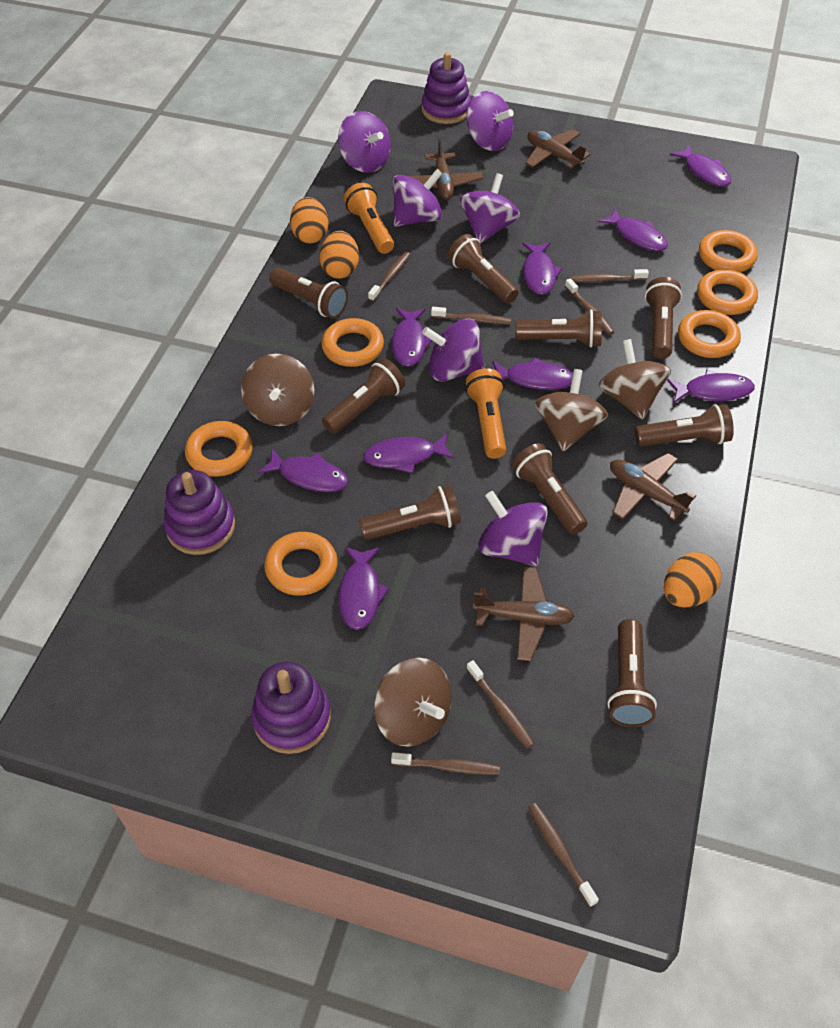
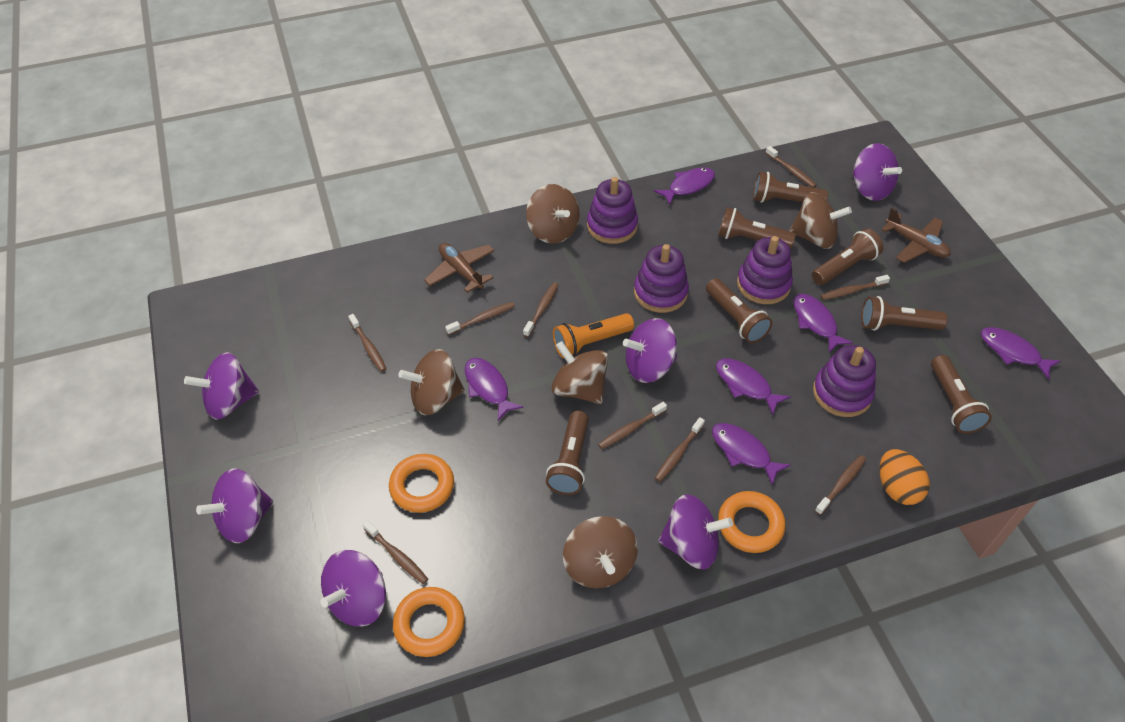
brown flashlight: 9 -> 7
brown plane: 4 -> 2
brown spinning top: 4 -> 5
brown toothbrush: 7 -> 9
orange egg: 3 -> 1
orange flashlight: 2 -> 1
orange ring: 6 -> 3
purple fish: 9 -> 6
purple stacking toy: 3 -> 4

